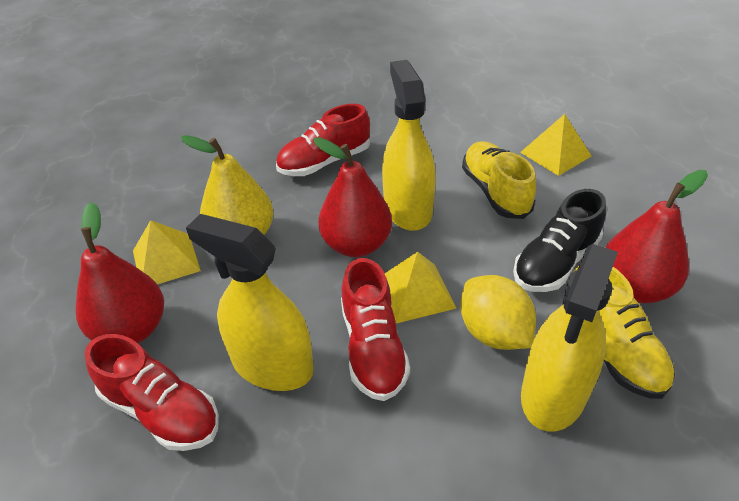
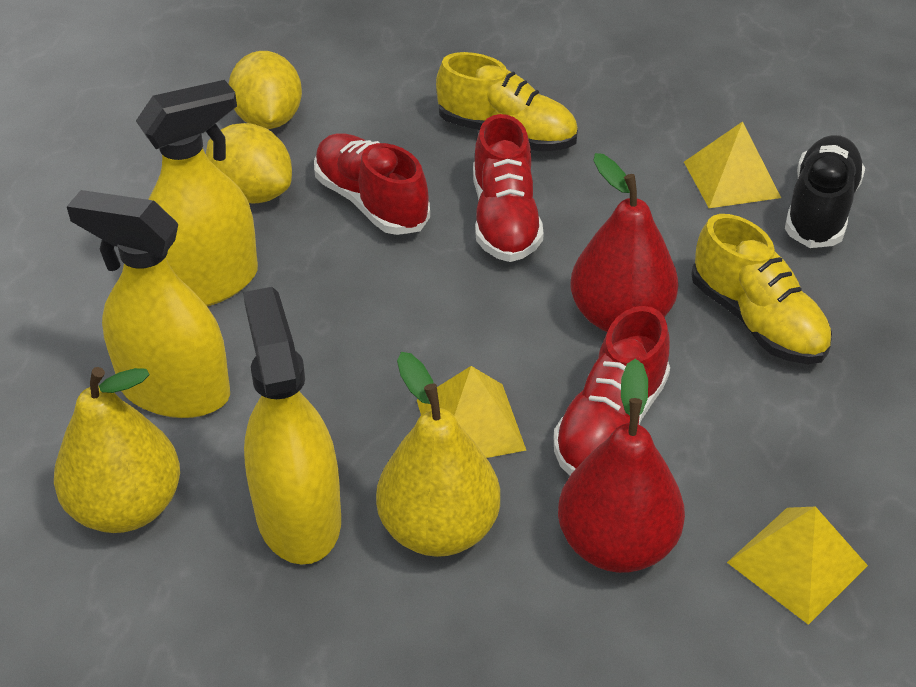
red pear: 3 -> 2
yellow lemon: 1 -> 2
yellow pear: 1 -> 2

